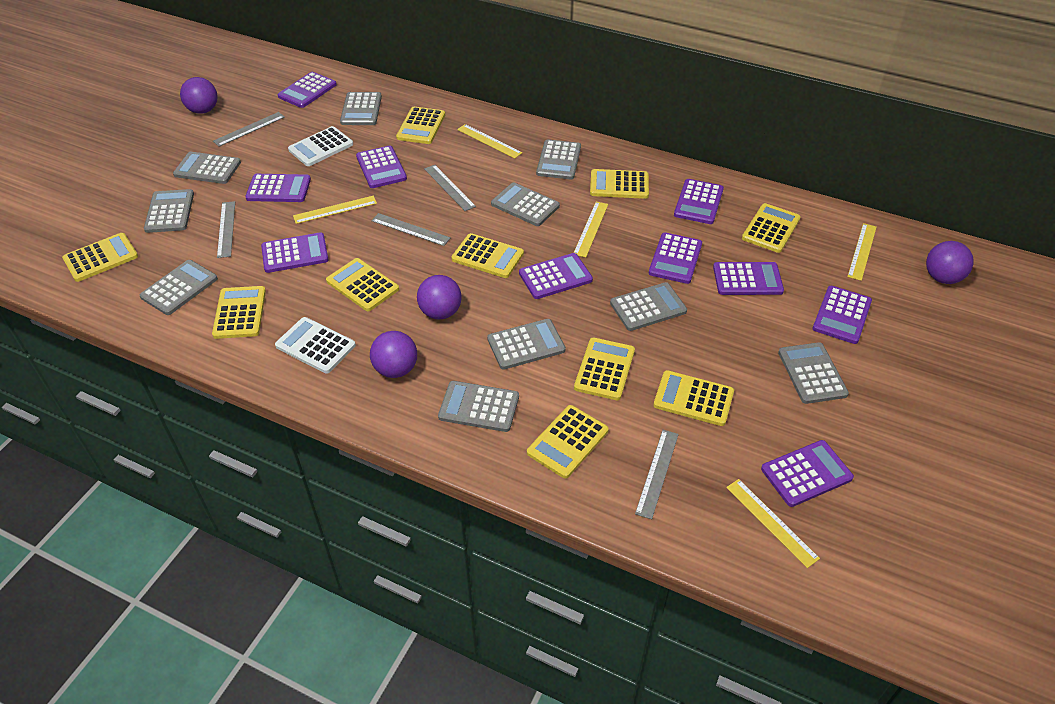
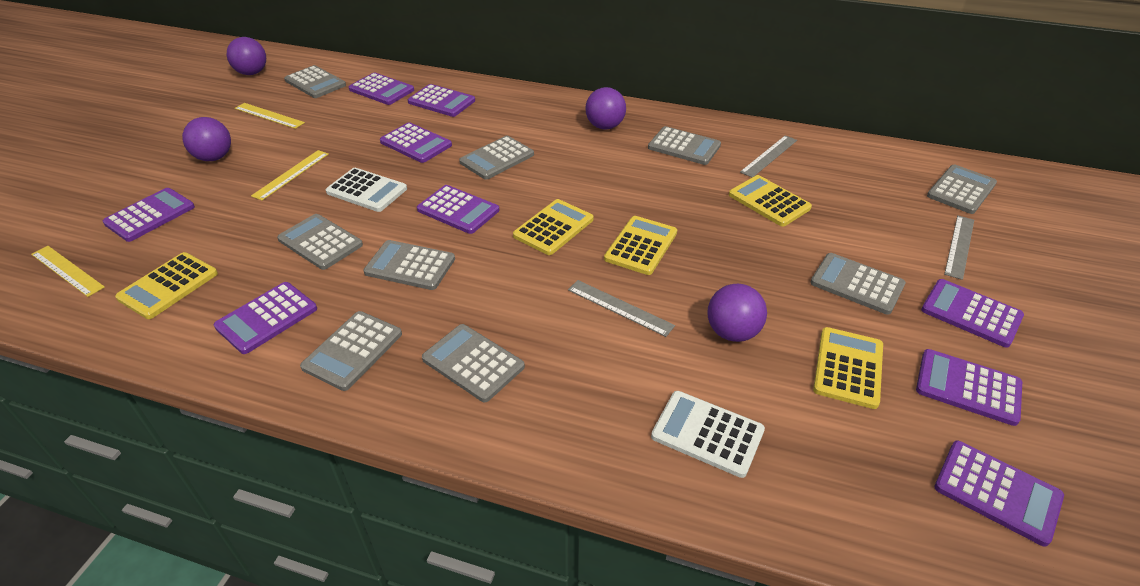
grey calculator: 10 -> 9
grey ruler: 5 -> 3
purple calculator: 10 -> 9
yellow calculator: 10 -> 5
yellow ruler: 5 -> 3

